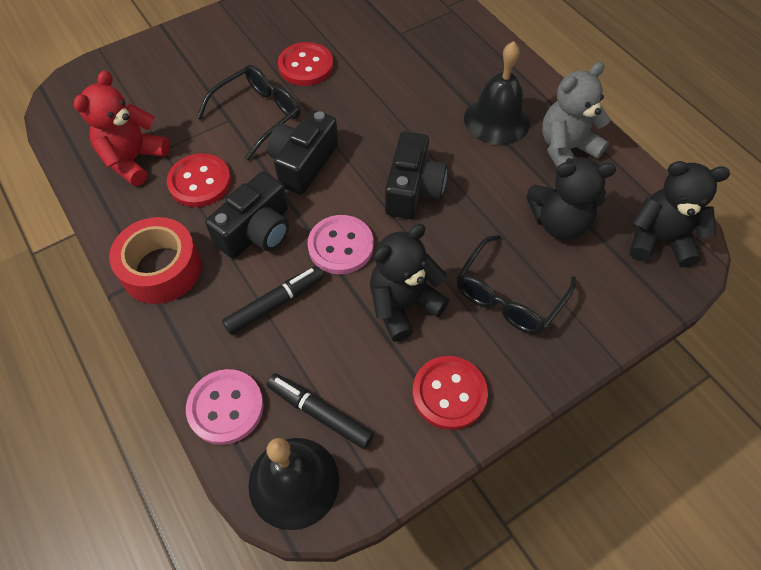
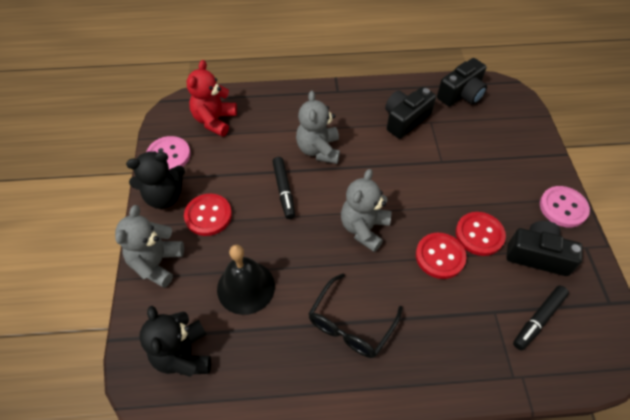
black bell: 2 -> 1
black glasses: 2 -> 1
black teddy bear: 3 -> 2
grey teddy bear: 1 -> 3
red tape: 1 -> 0

